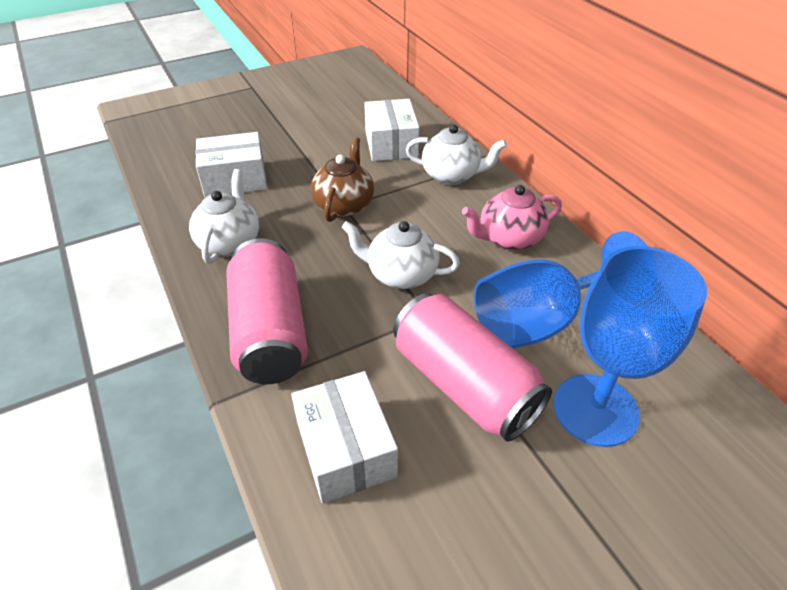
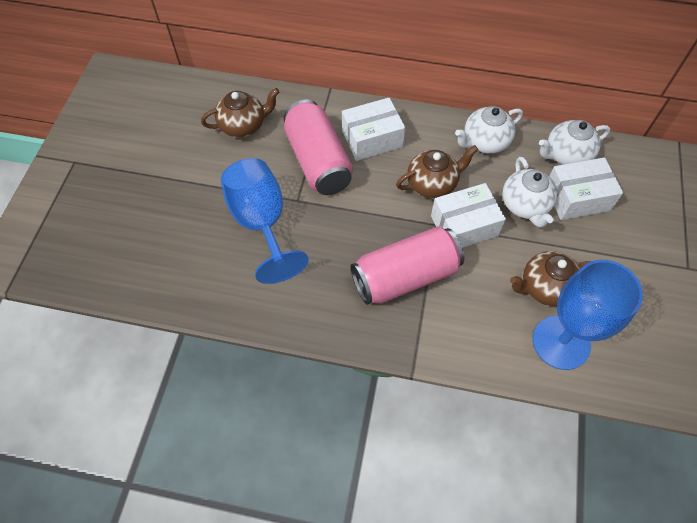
brown teapot: 1 -> 3
pink teapot: 1 -> 0

